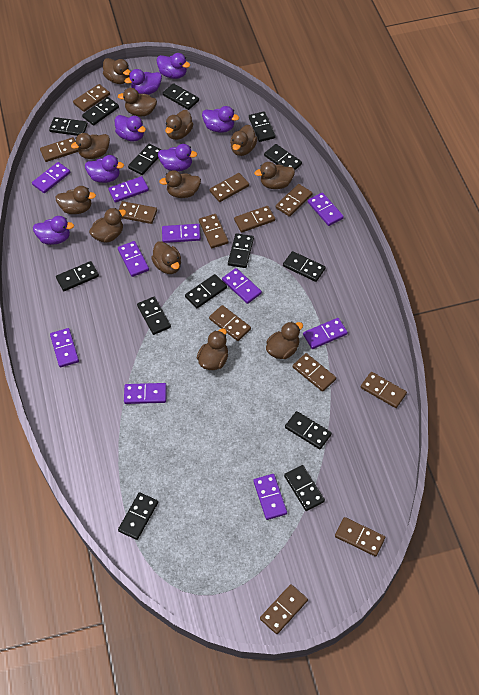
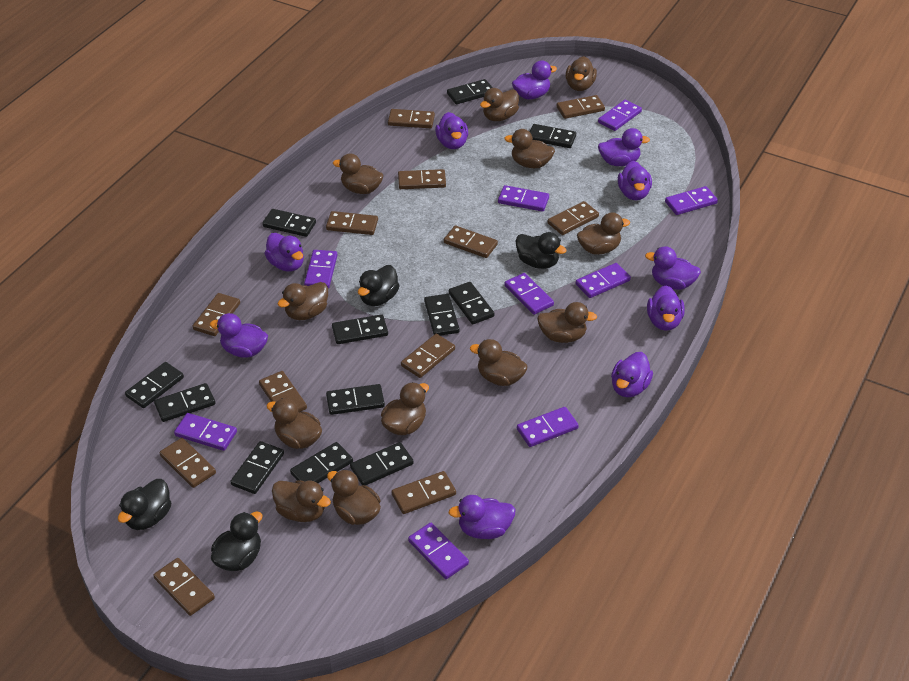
black domino: 14 -> 12
black duck: 0 -> 4
purple domino: 10 -> 9
purple duck: 7 -> 10

